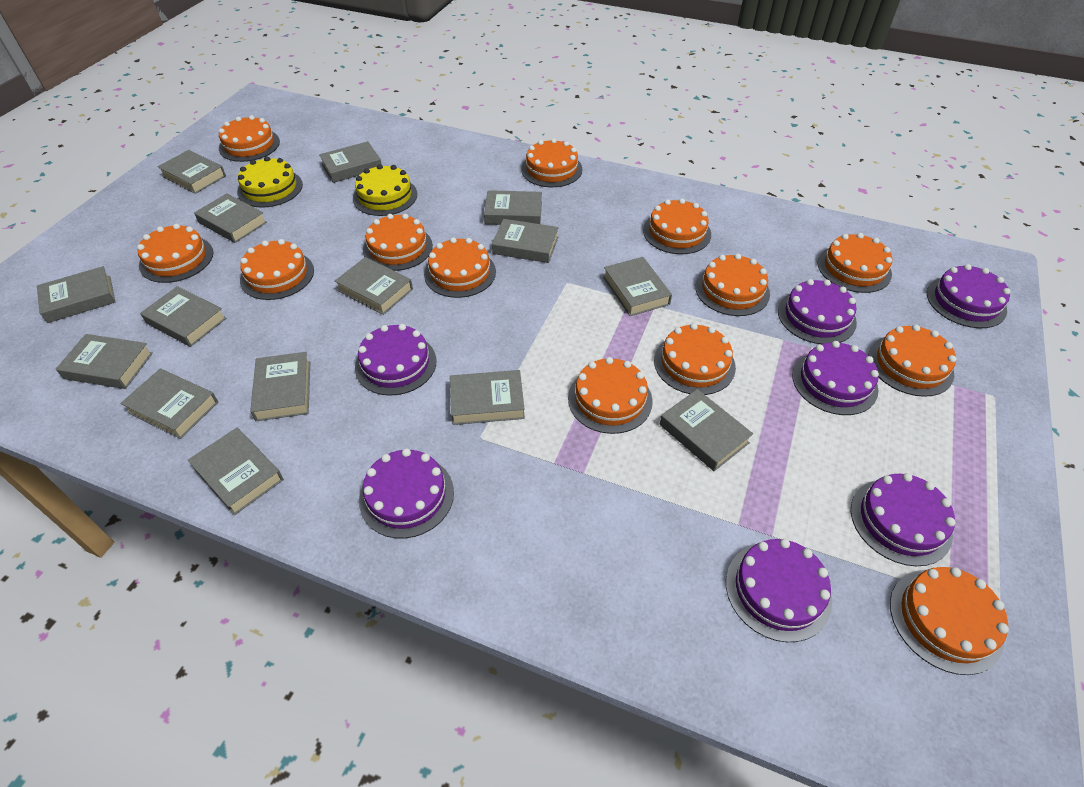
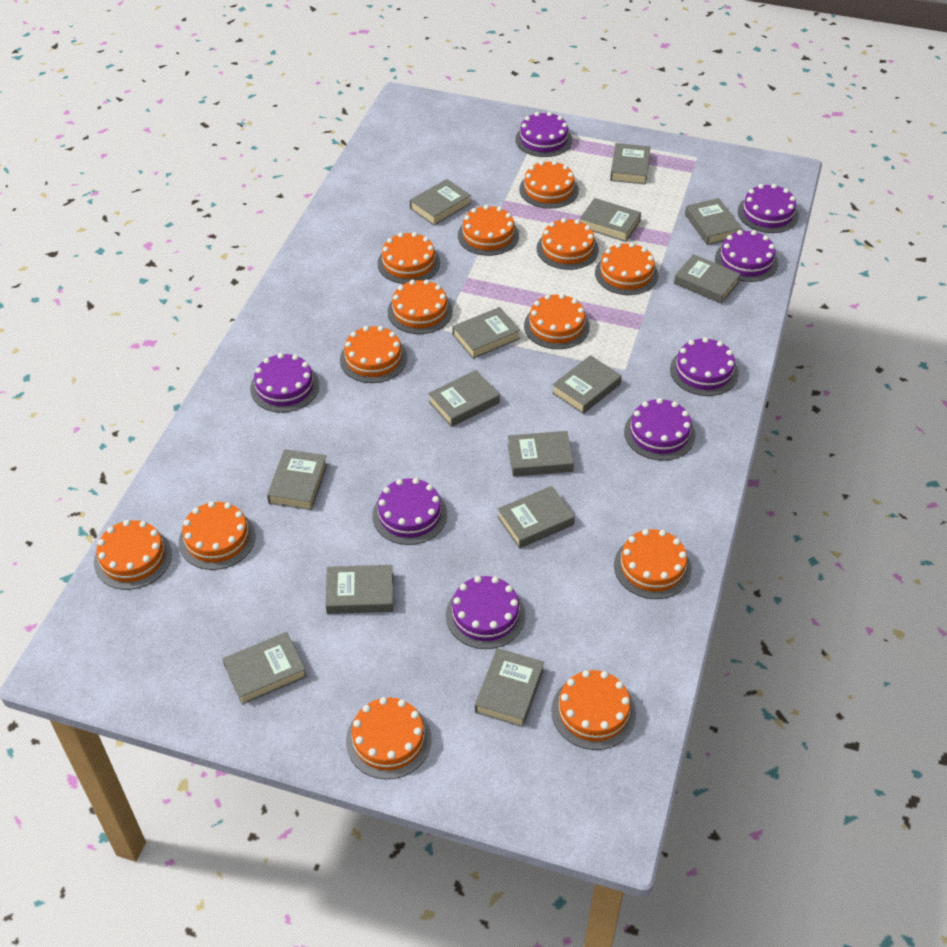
grey book: 15 -> 14
purple cake: 7 -> 8
yellow cake: 2 -> 0

